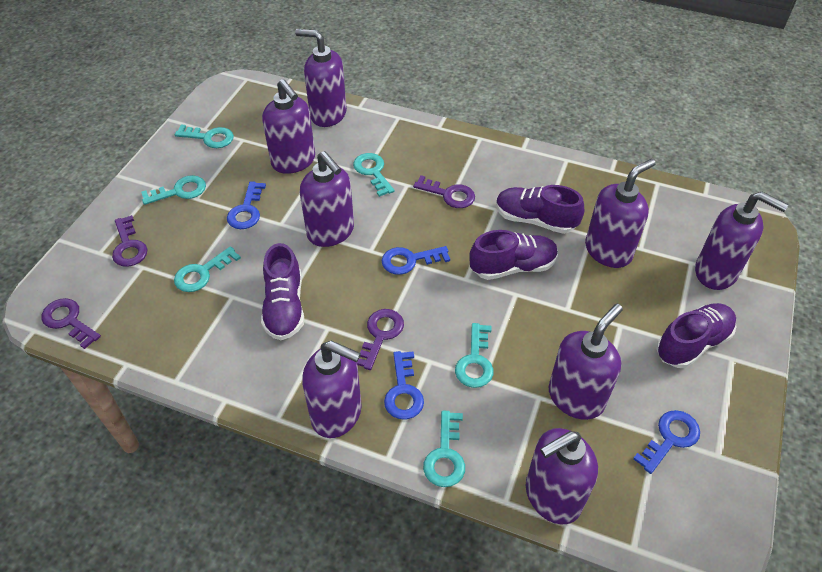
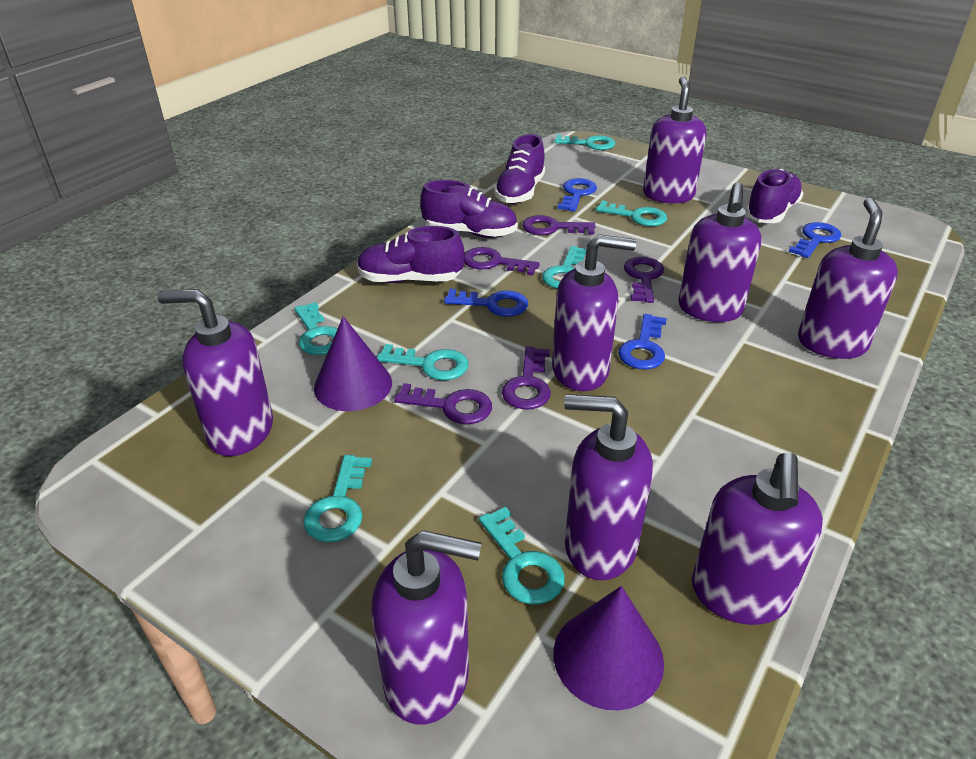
purple cone: 0 -> 2
purple key: 4 -> 5
turquoise key: 6 -> 7

